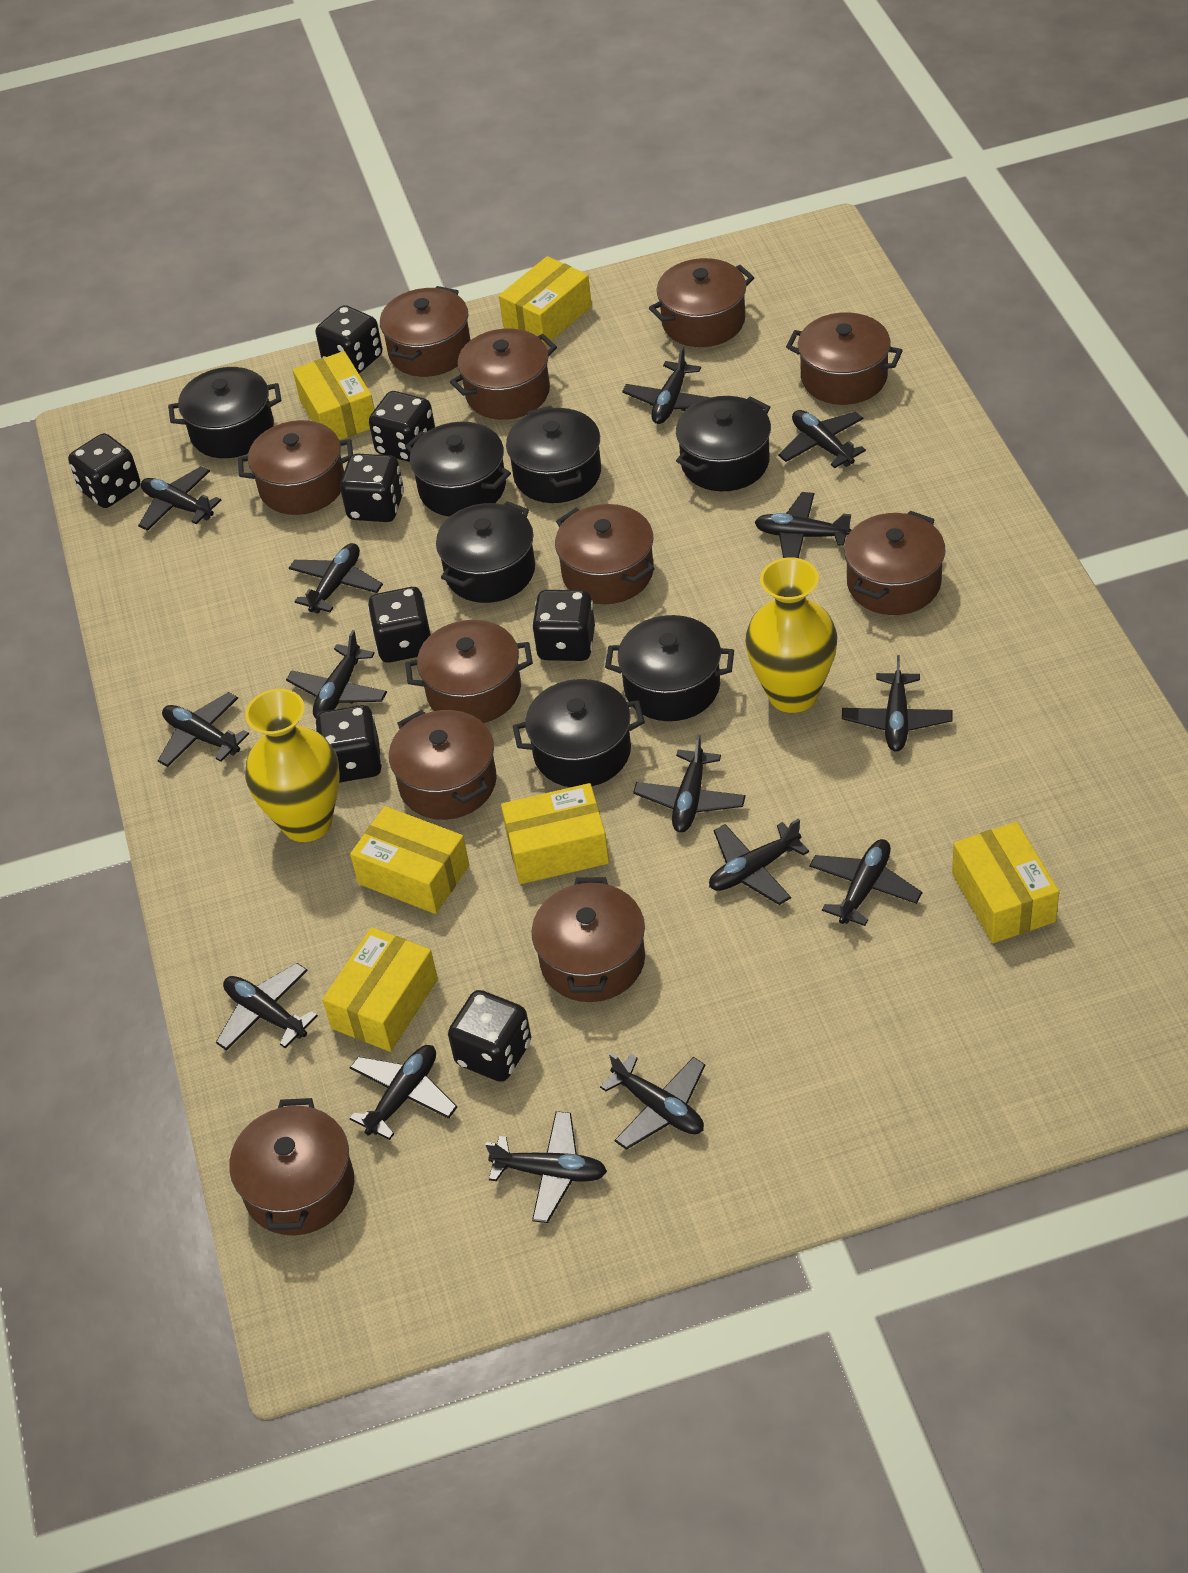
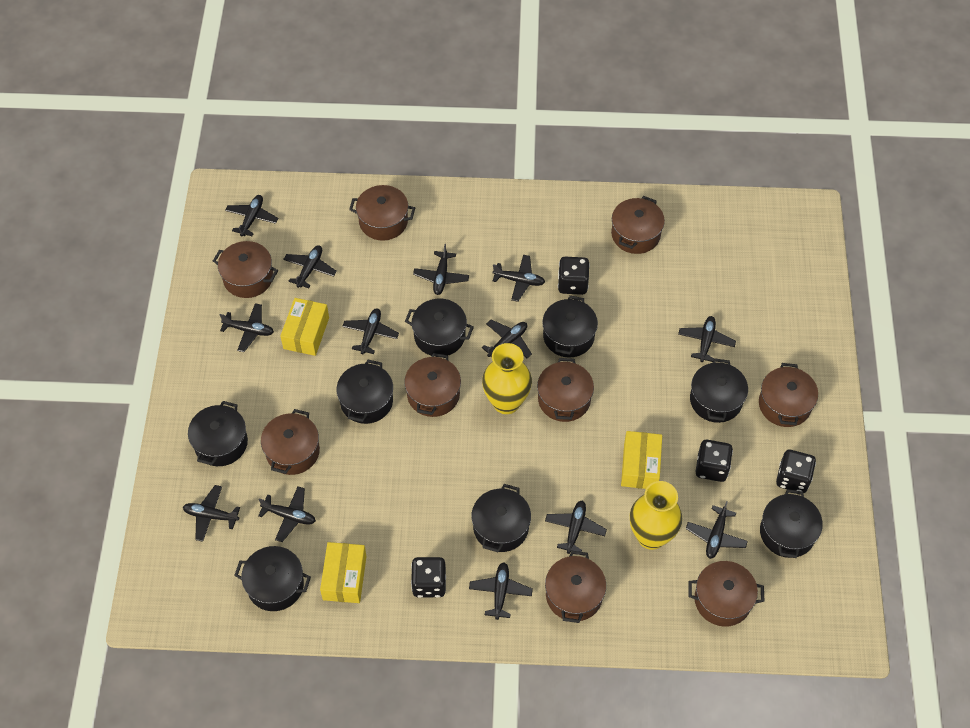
black dice: 8 -> 4
black plane: 15 -> 13
black pot: 7 -> 8
brown pot: 11 -> 9
yellow box: 6 -> 3

